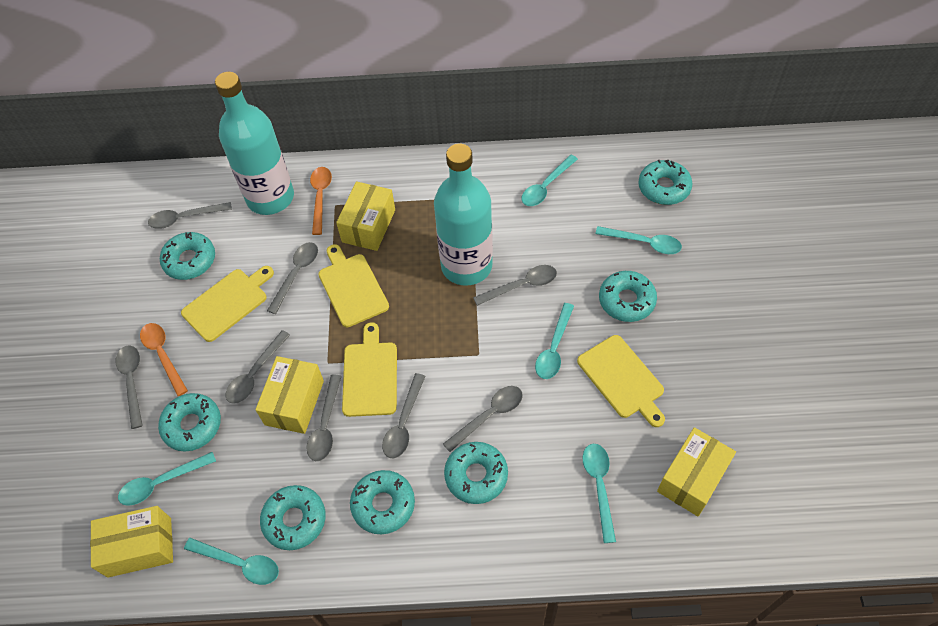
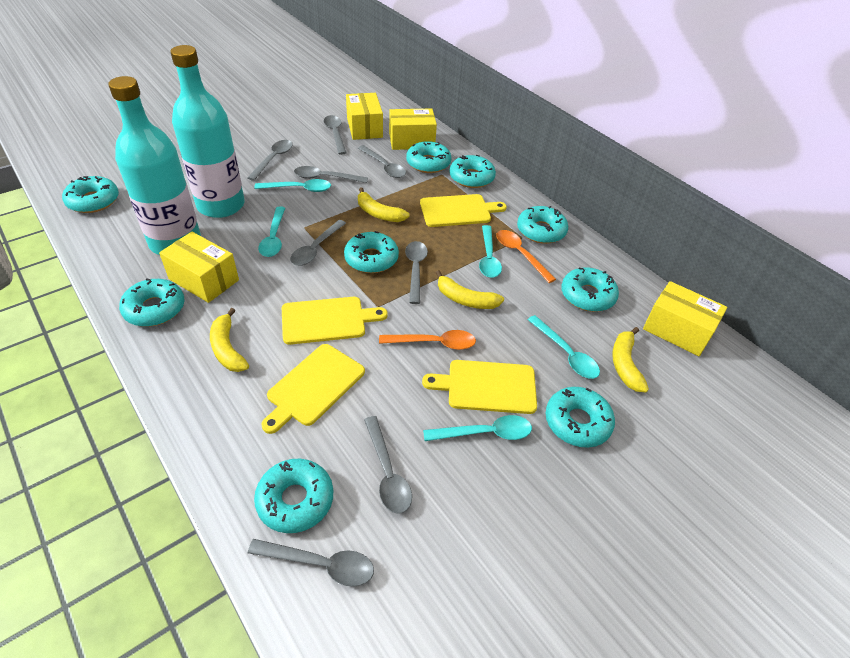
turquoise donut: 7 -> 9
turquoise spoon: 6 -> 5
yellow banana: 0 -> 4

